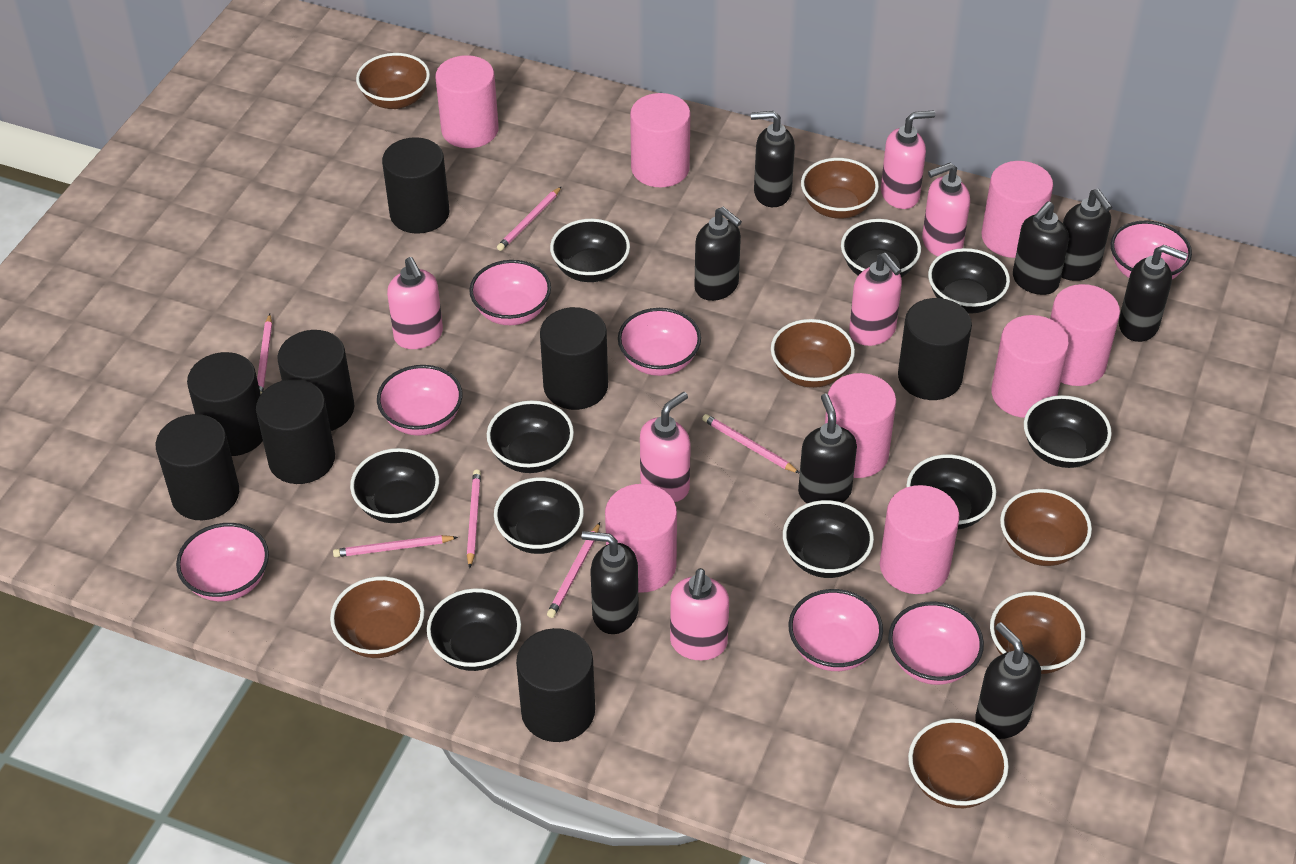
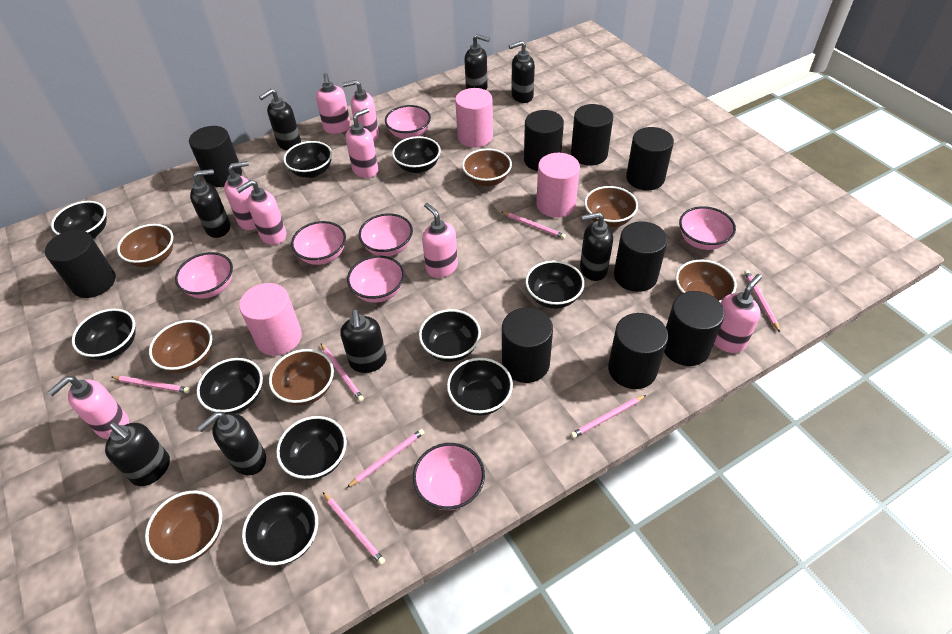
black cylinder: 8 -> 9
pink cylinder: 8 -> 3
pink pencil: 6 -> 7
pink soap dispenser: 6 -> 8

